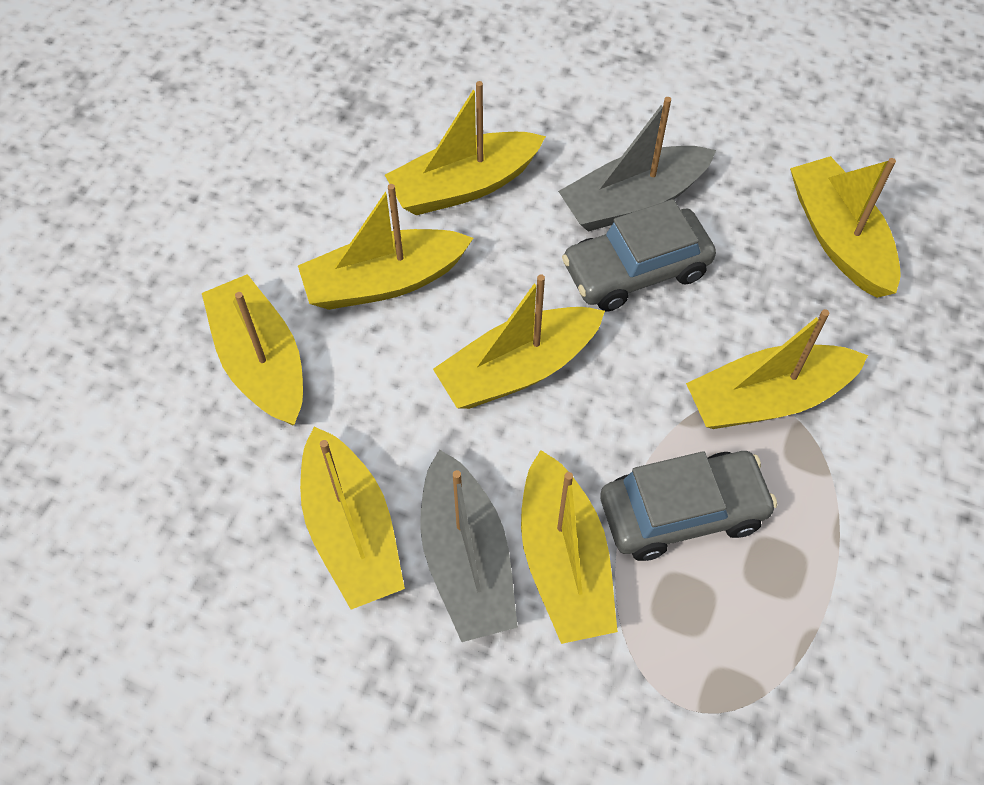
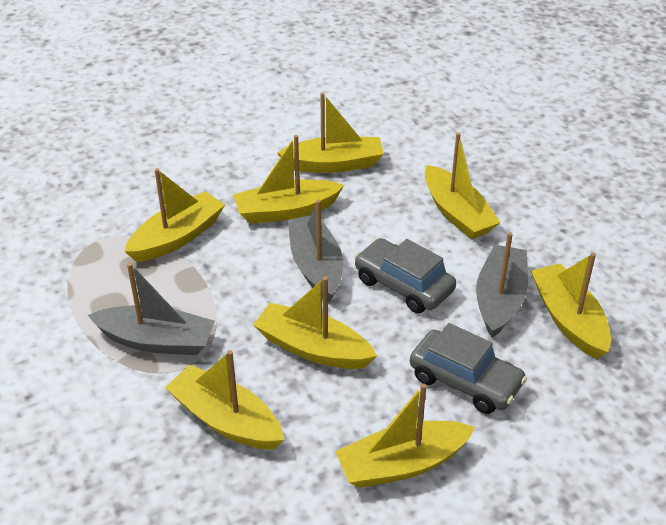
grey boat: 2 -> 3

